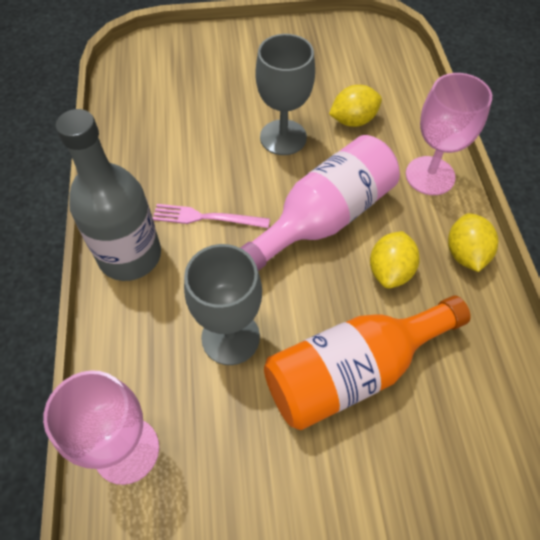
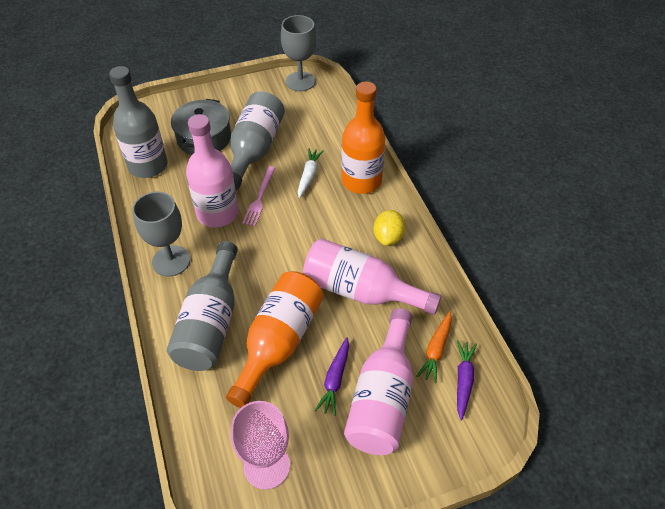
grey bottle: 1 -> 3
grey pot: 0 -> 1
orange bottle: 1 -> 2
orange carrot: 0 -> 1
pink bottle: 1 -> 3
pink goblet: 2 -> 1
purple carrot: 0 -> 2
white carrot: 0 -> 1
yellow lemon: 3 -> 1

